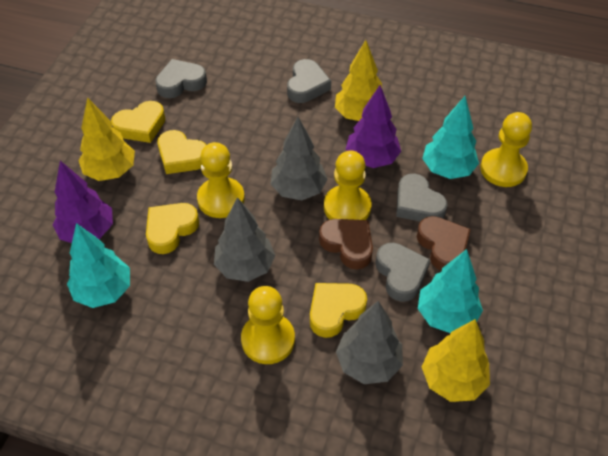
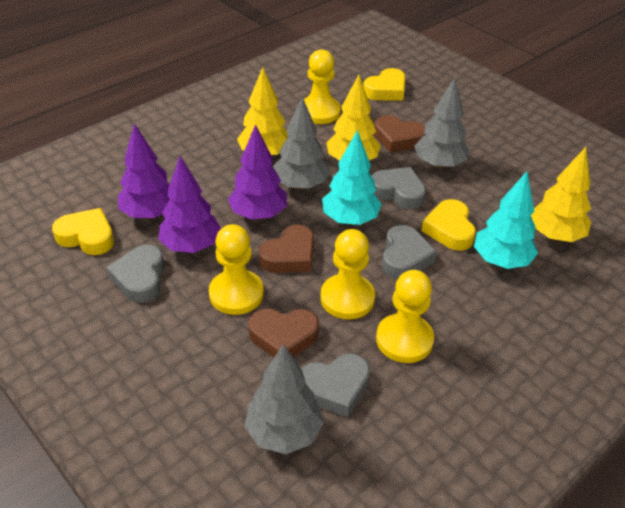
brown heart: 2 -> 3
purple tree: 2 -> 3
turquoise tree: 3 -> 2
yellow heart: 4 -> 3

